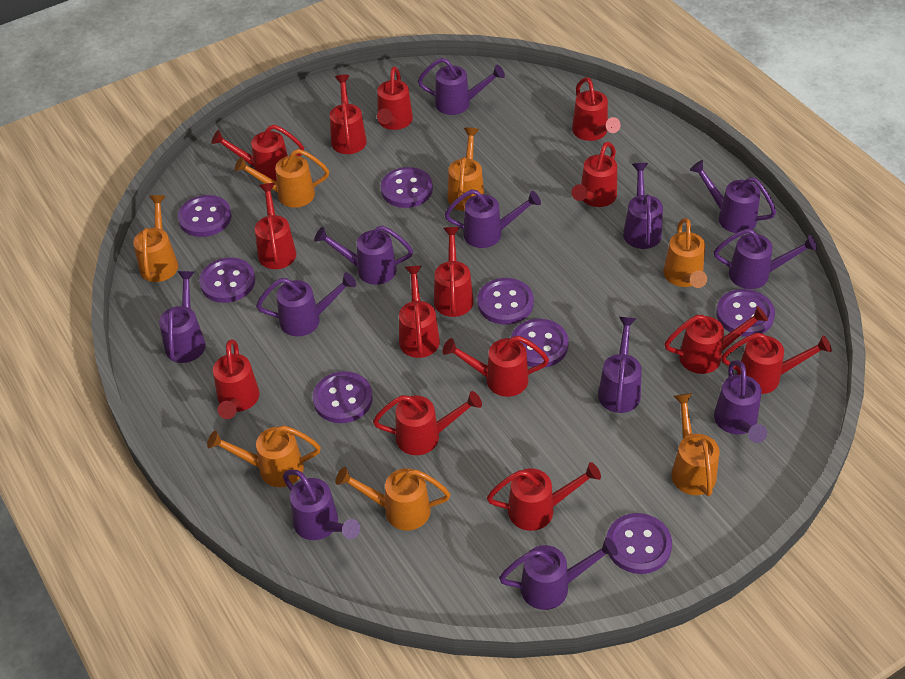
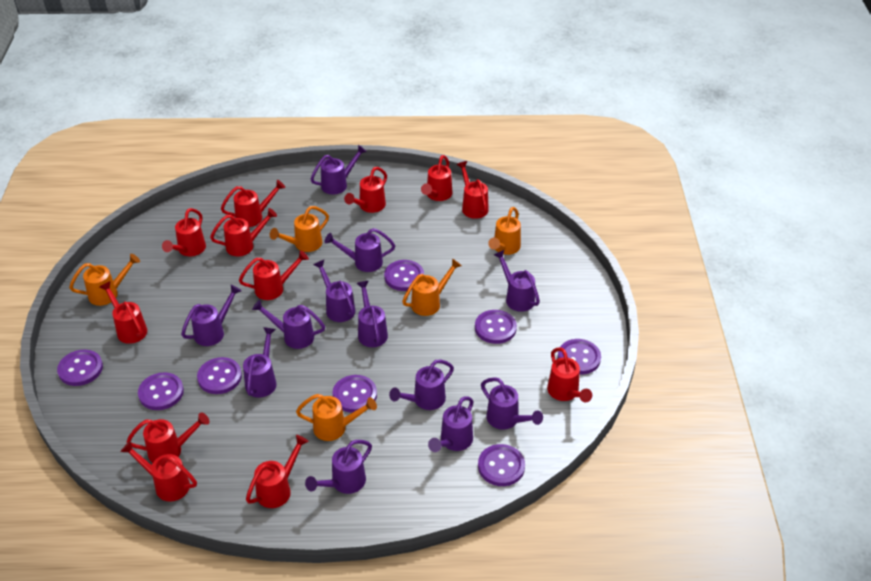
orange watering can: 7 -> 5
red watering can: 14 -> 12

